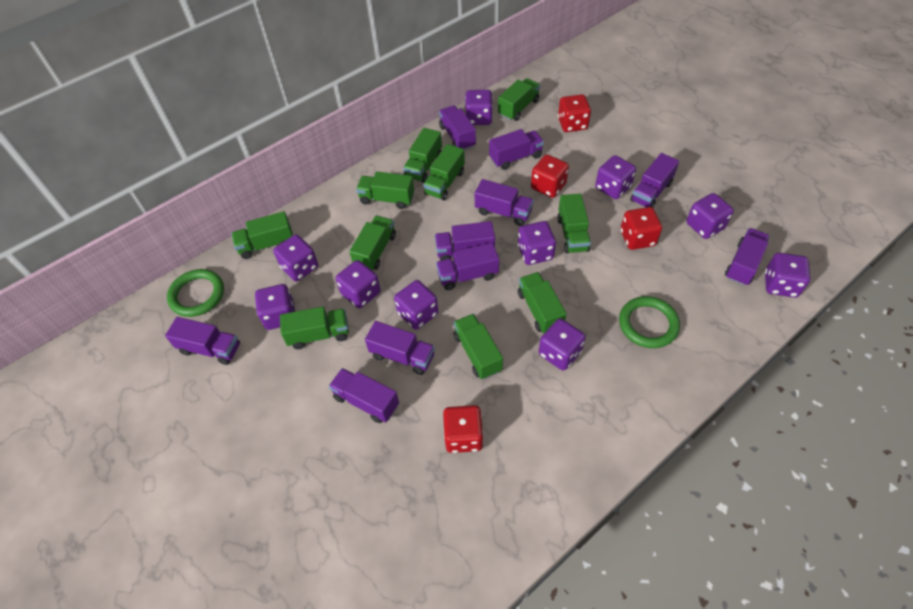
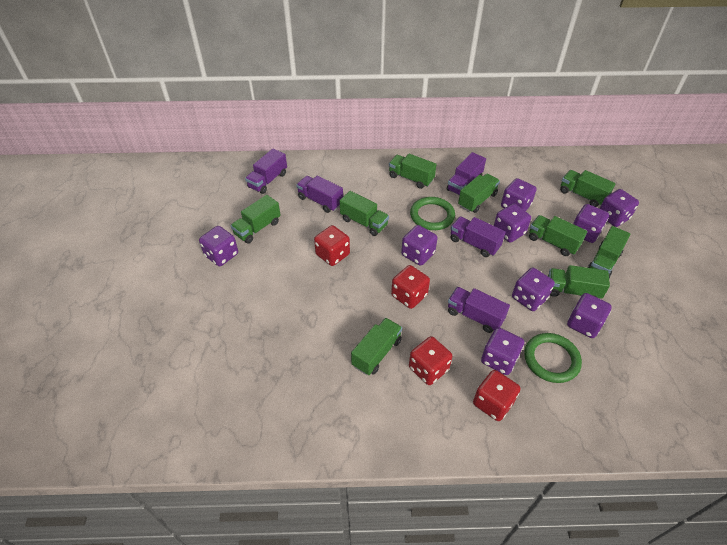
green truck: 10 -> 9
purple dice: 10 -> 9
purple truck: 10 -> 5

